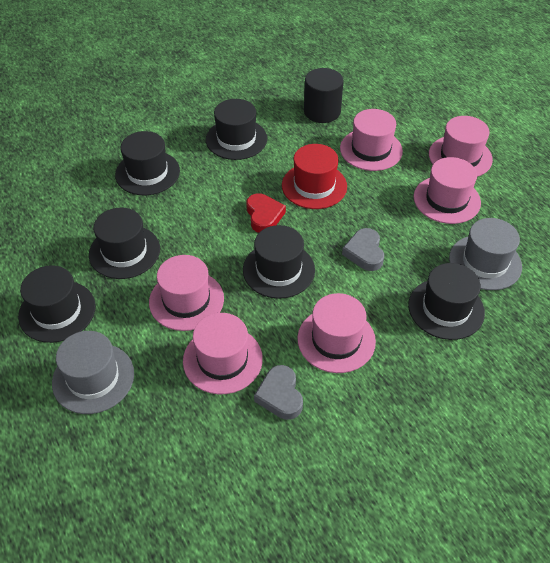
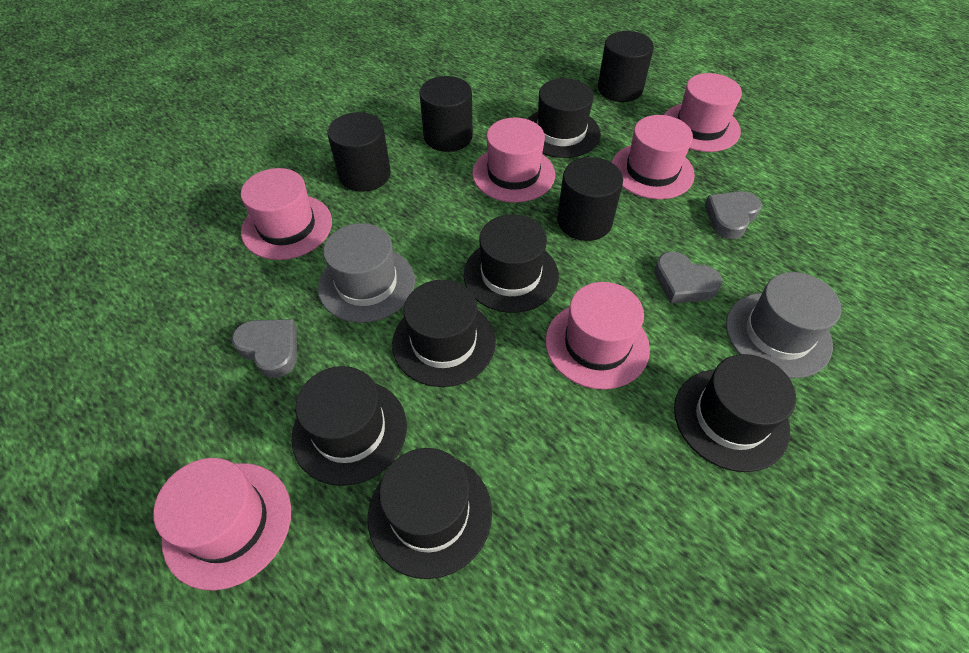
black cylinder: 1 -> 4
grey heart: 2 -> 3
red hat: 1 -> 0
red heart: 1 -> 0

